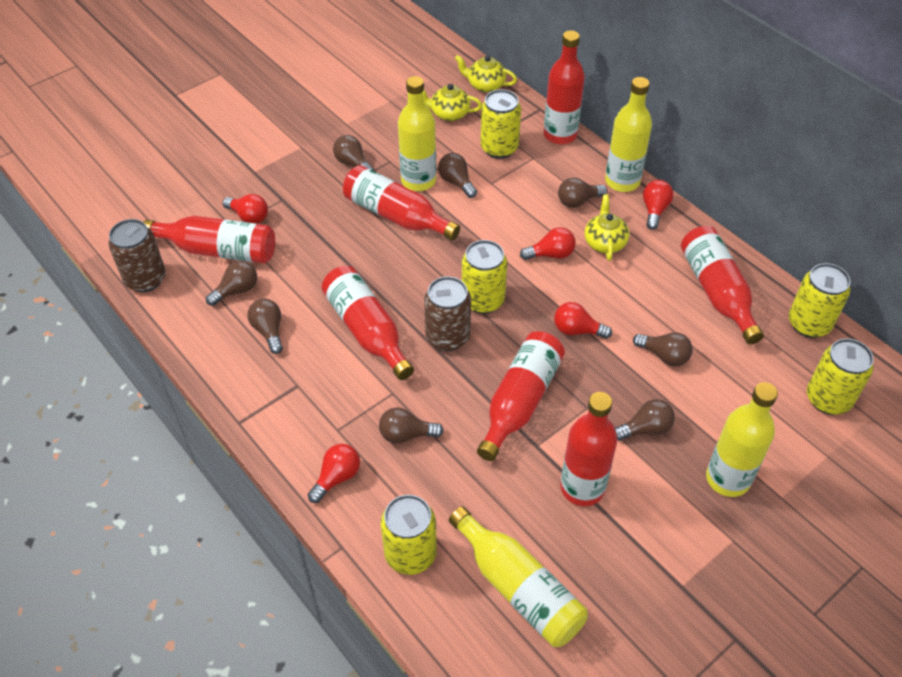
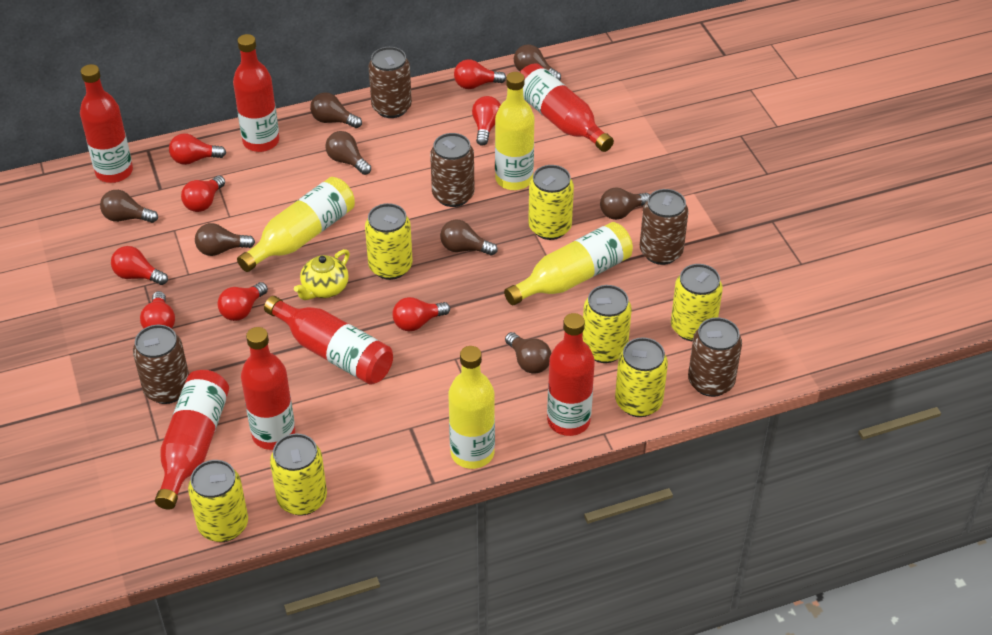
brown can: 2 -> 5
red light bulb: 5 -> 8
yellow can: 5 -> 7
yellow teapot: 3 -> 1

